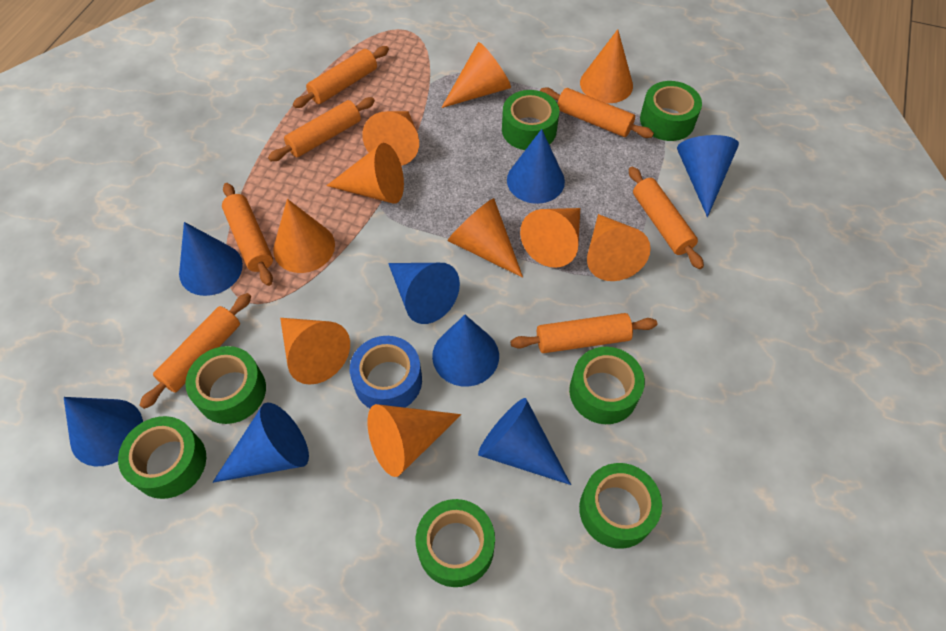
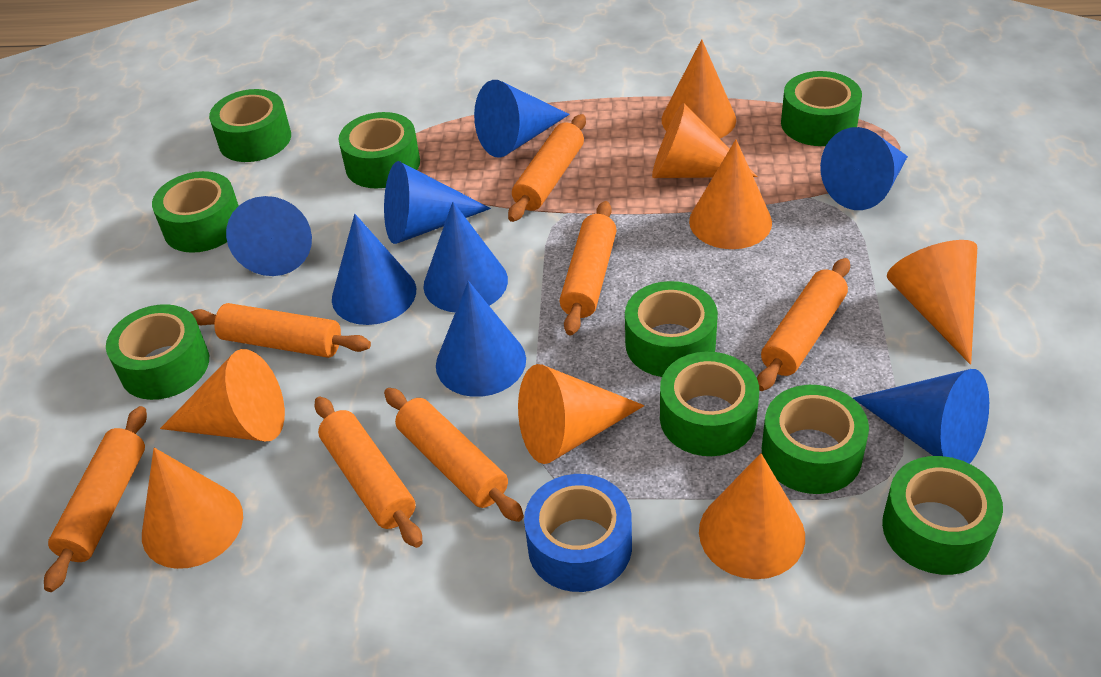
green tape: 7 -> 9
orange cone: 10 -> 8

